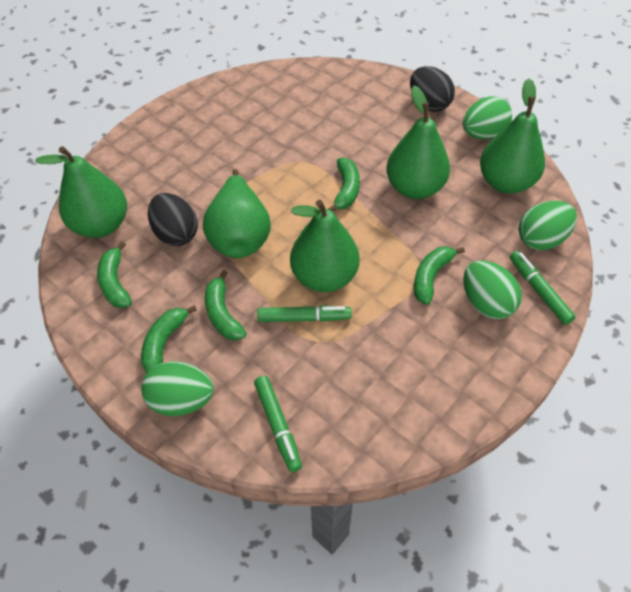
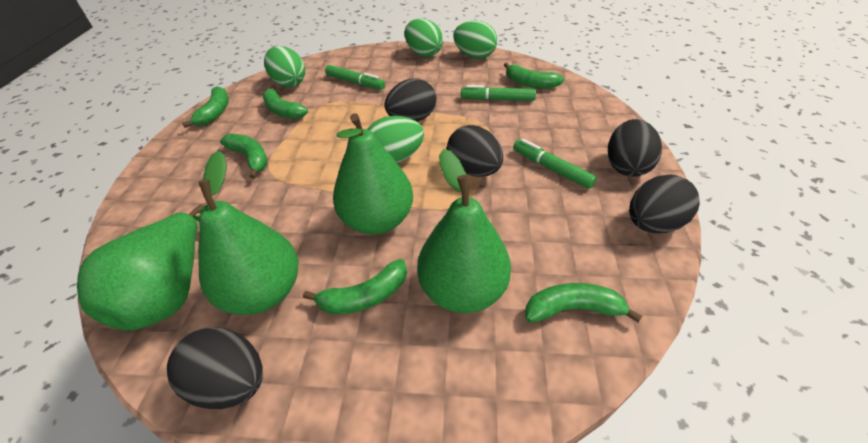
black egg: 2 -> 5
green banana: 5 -> 6
green pear: 5 -> 4

